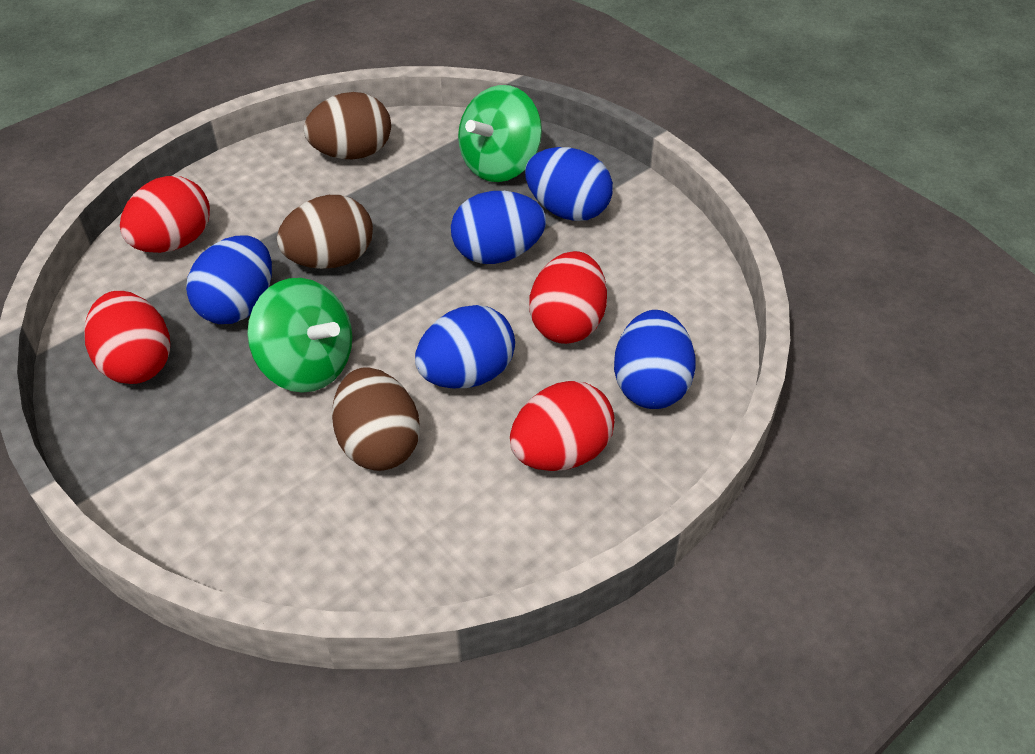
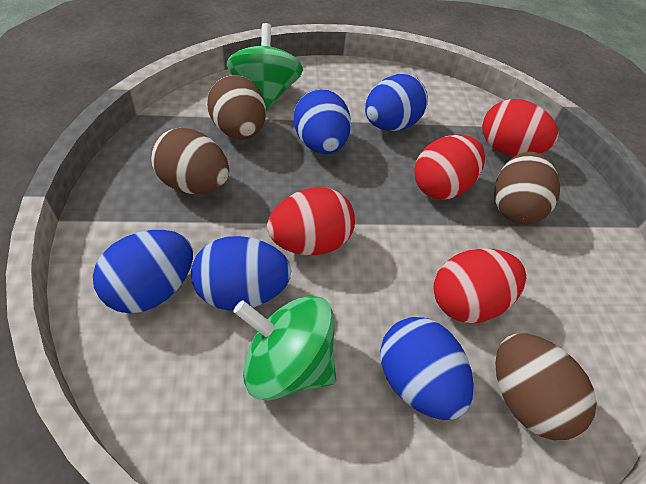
brown egg: 3 -> 4

